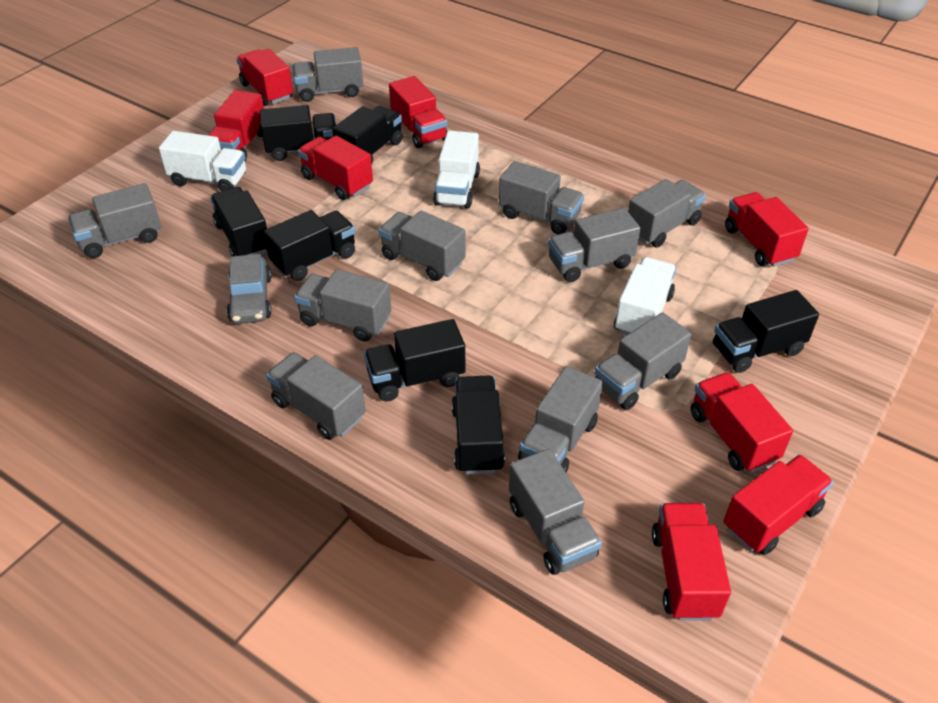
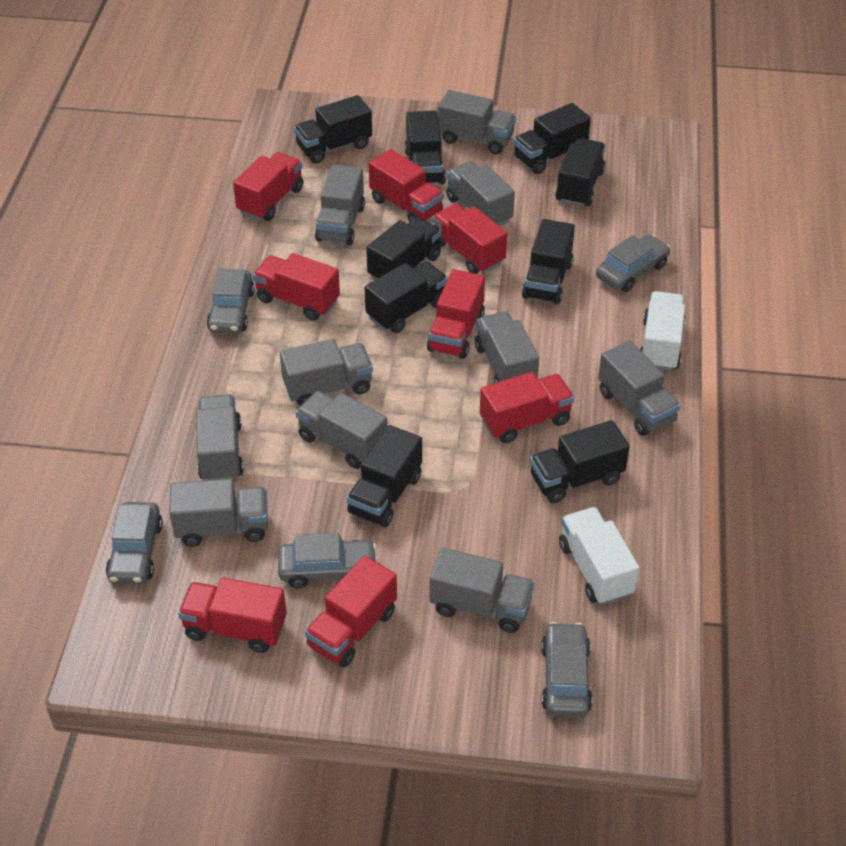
black truck: 7 -> 9
grey car: 1 -> 5
grey truck: 11 -> 10
white truck: 3 -> 2

